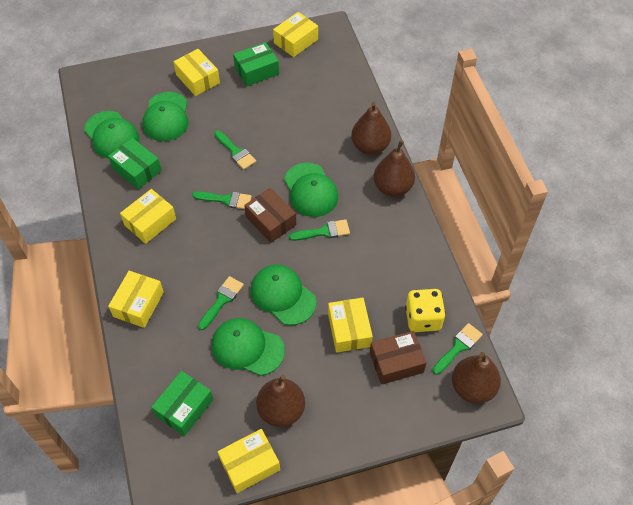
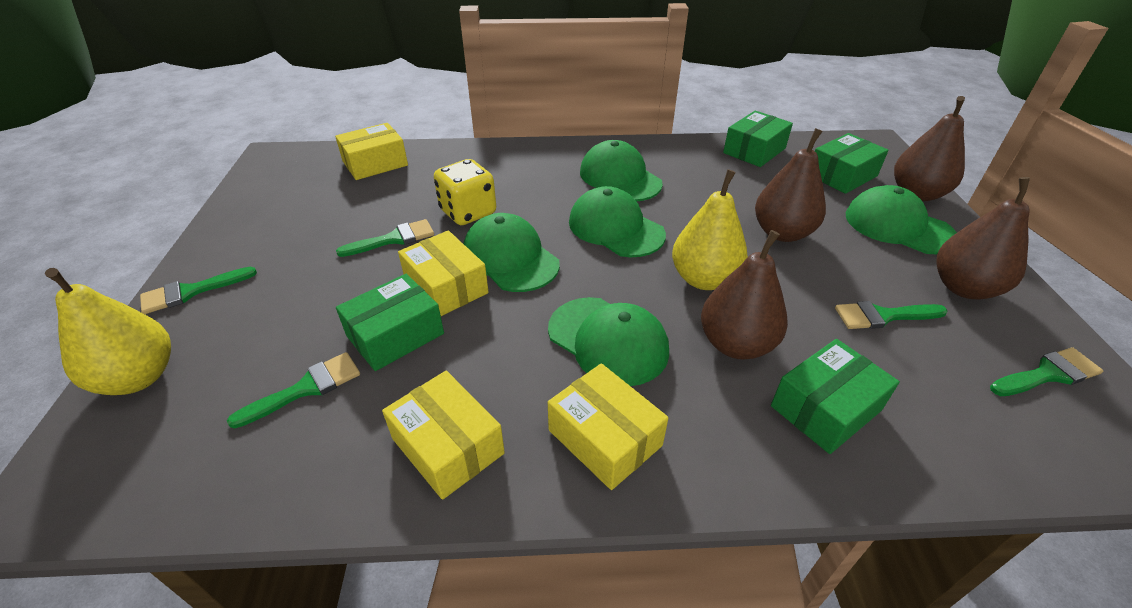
brown box: 2 -> 0
green box: 3 -> 4
yellow box: 6 -> 4
yellow pear: 0 -> 2

